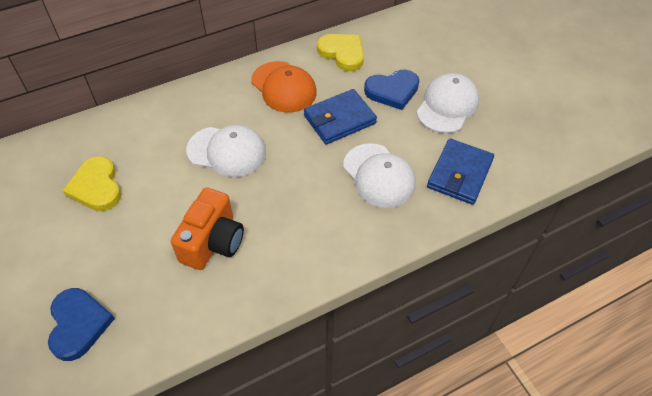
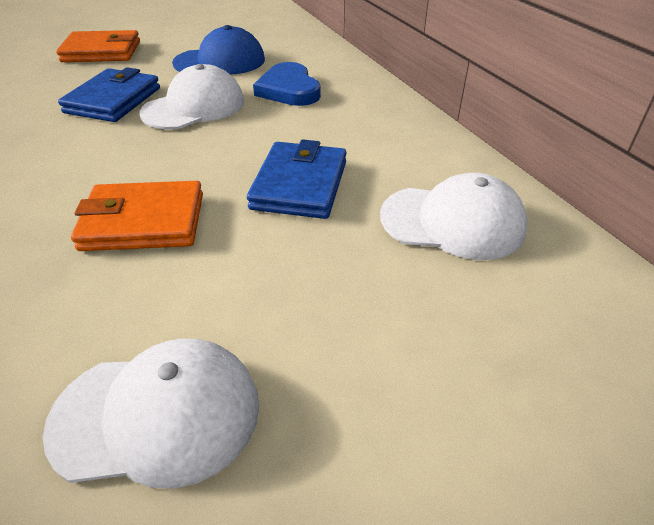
blue cap: 0 -> 1
blue heart: 2 -> 1
orange camera: 1 -> 0
orange cap: 1 -> 0
orange wallet: 0 -> 2
yellow heart: 2 -> 0

